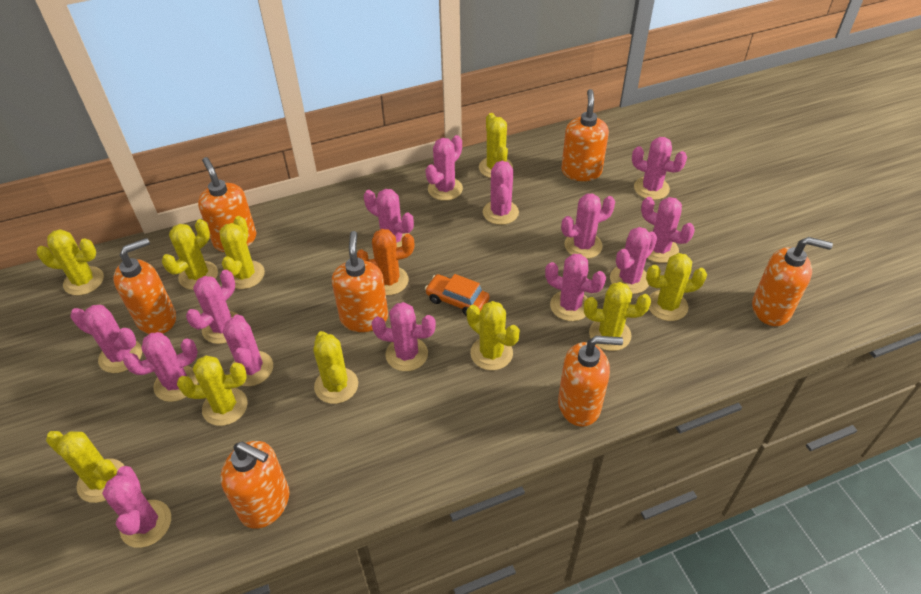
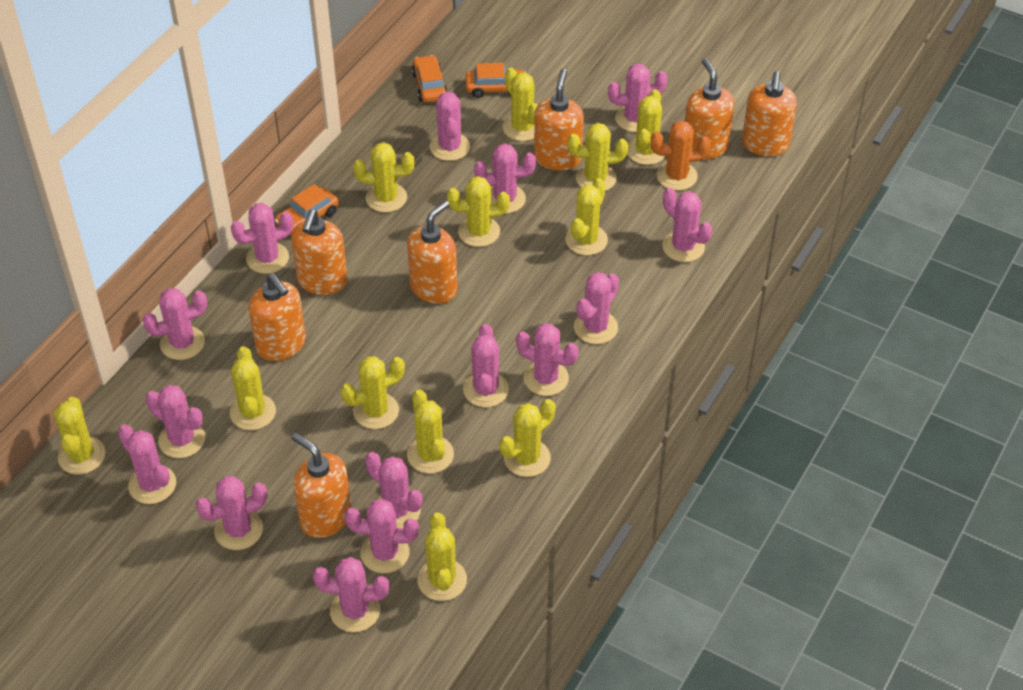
orange car: 1 -> 3
pink cactus: 14 -> 15
yellow cactus: 10 -> 12

